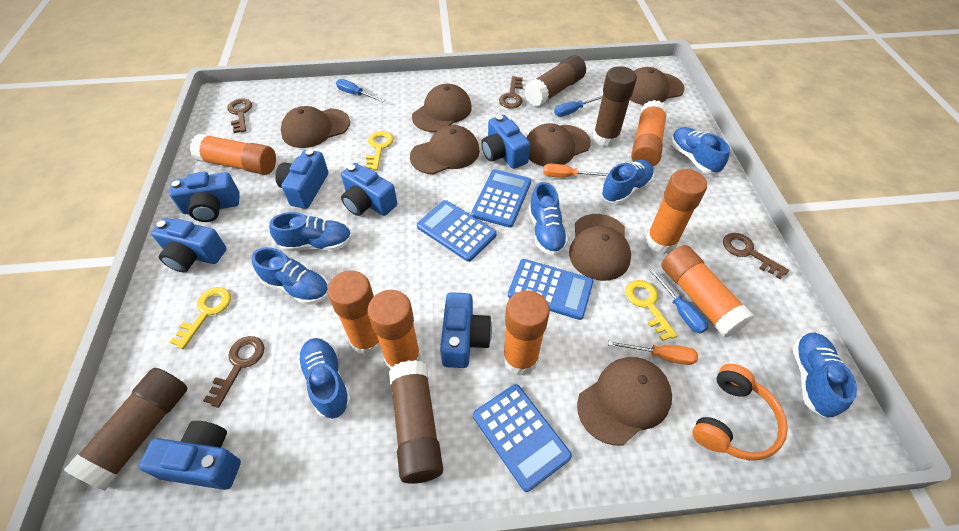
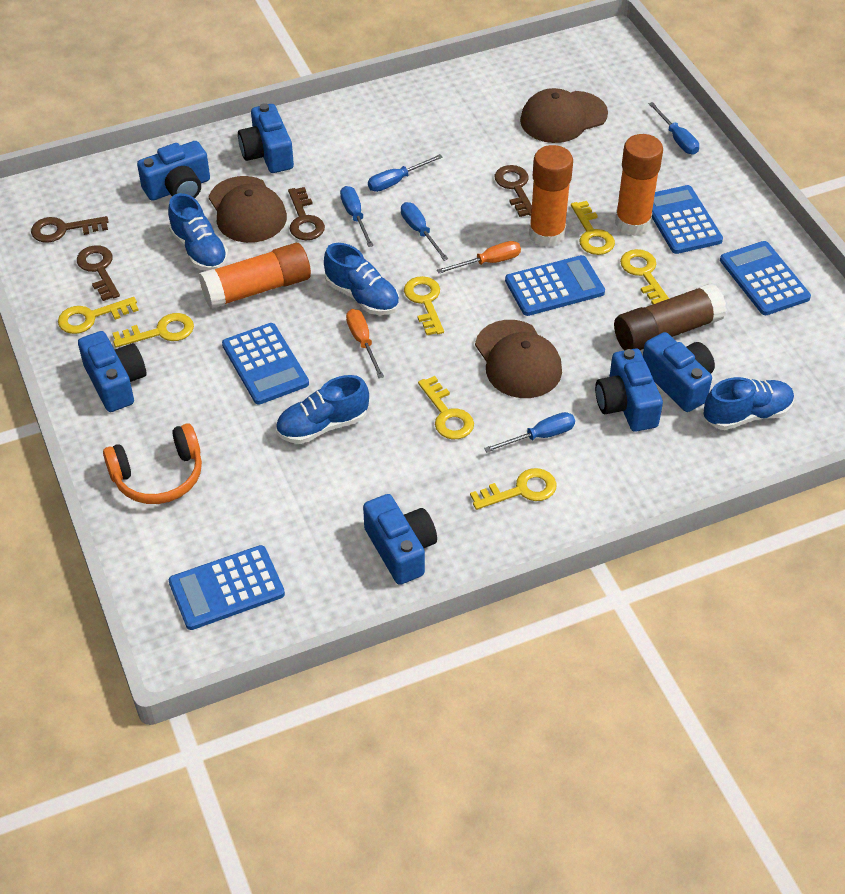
blue calculator: 4 -> 5
blue camera: 7 -> 6
blue screwdriver: 3 -> 5
blue shoe: 7 -> 4
brown cap: 7 -> 3
brown glue stick: 4 -> 1
orange glue stick: 7 -> 3
yellow key: 3 -> 7

